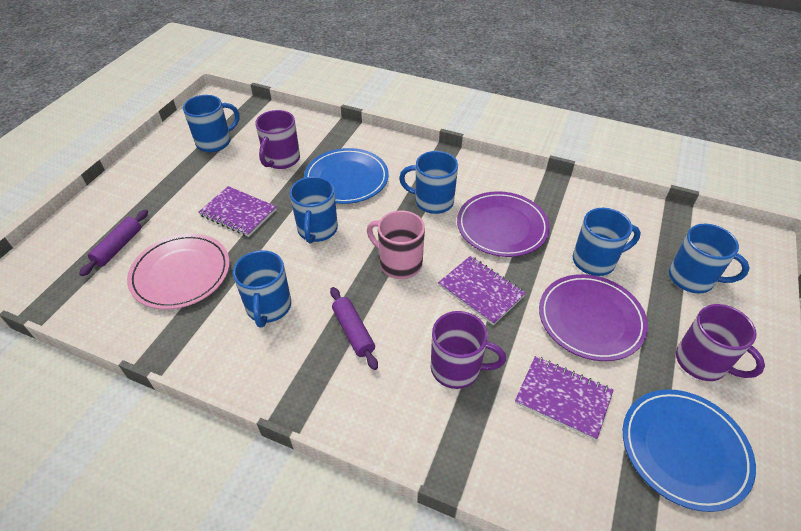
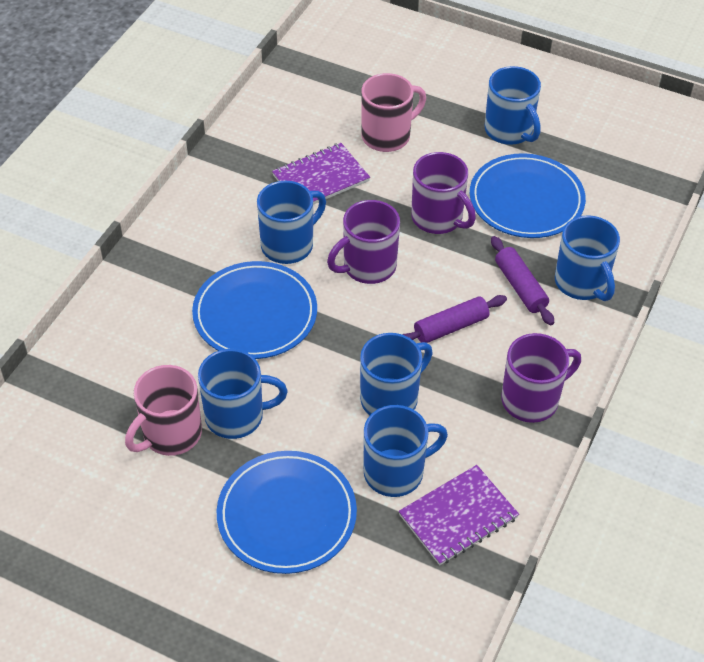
blue plate: 2 -> 3
pink mug: 1 -> 2
pink plate: 1 -> 0
purple notebook: 3 -> 2
purple plate: 2 -> 0

